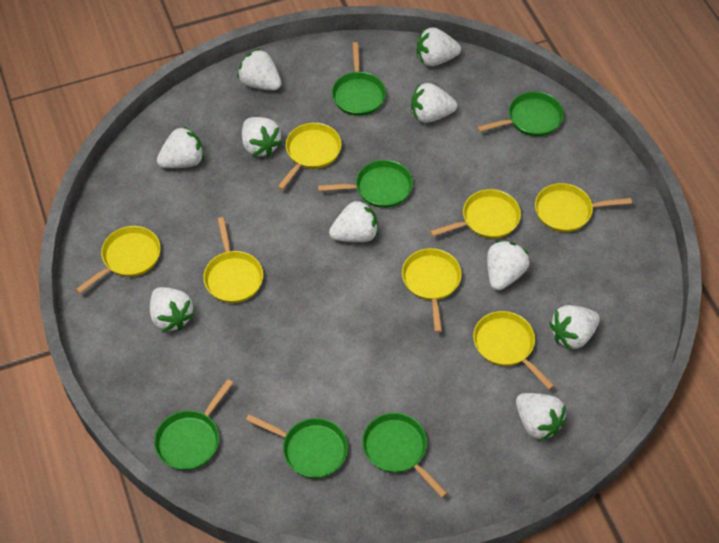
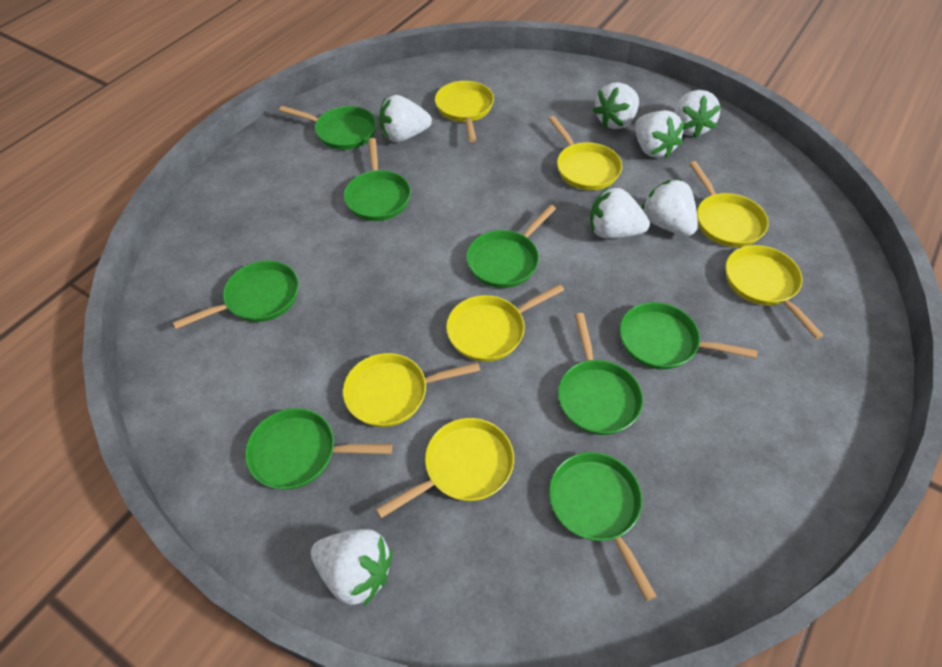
green pan: 6 -> 8
white strawberry: 10 -> 7

